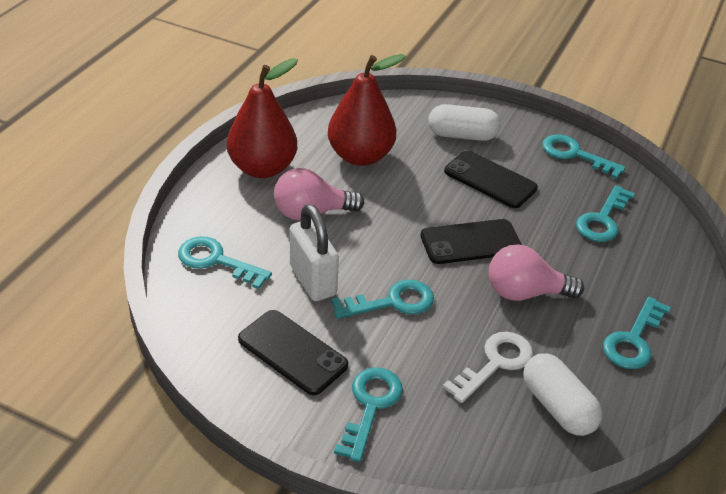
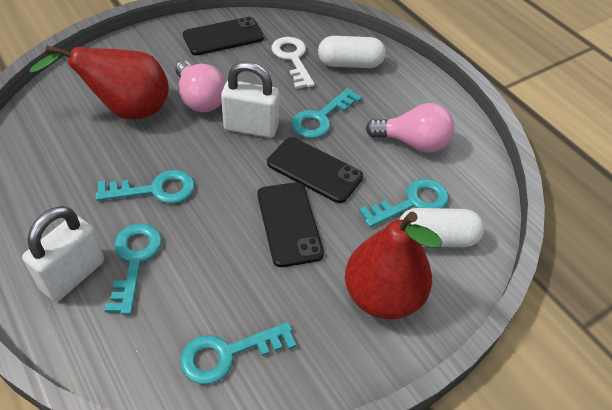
turquoise key: 6 -> 5
white padlock: 1 -> 2

